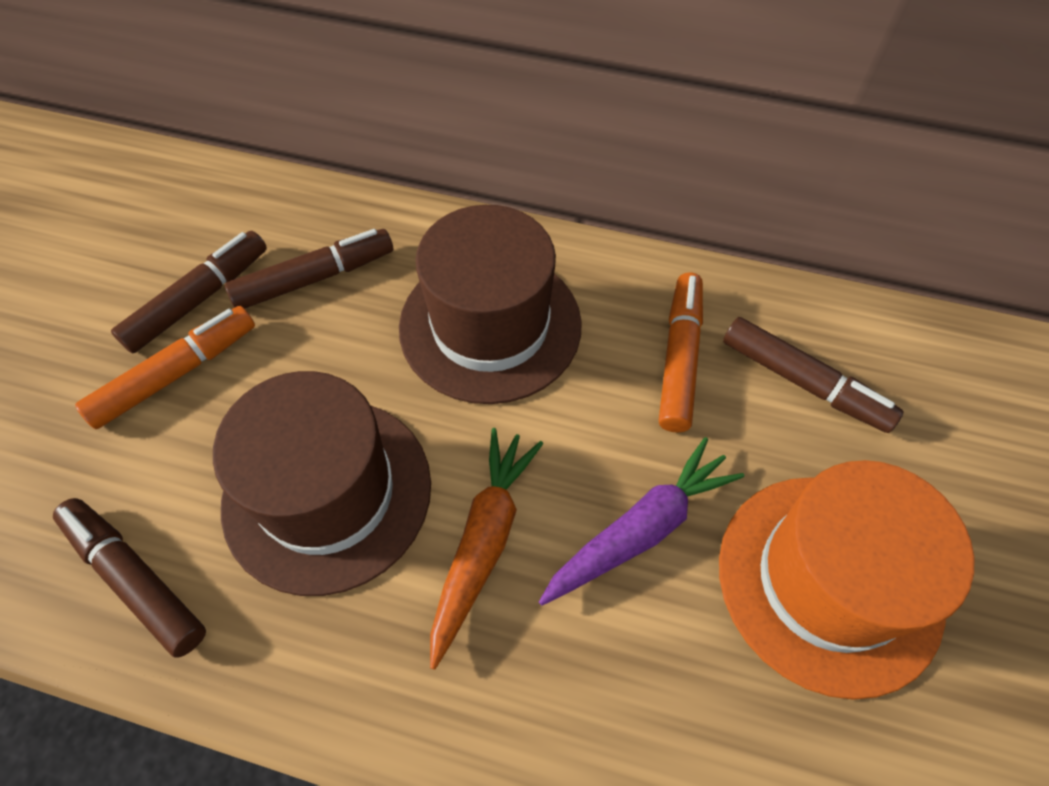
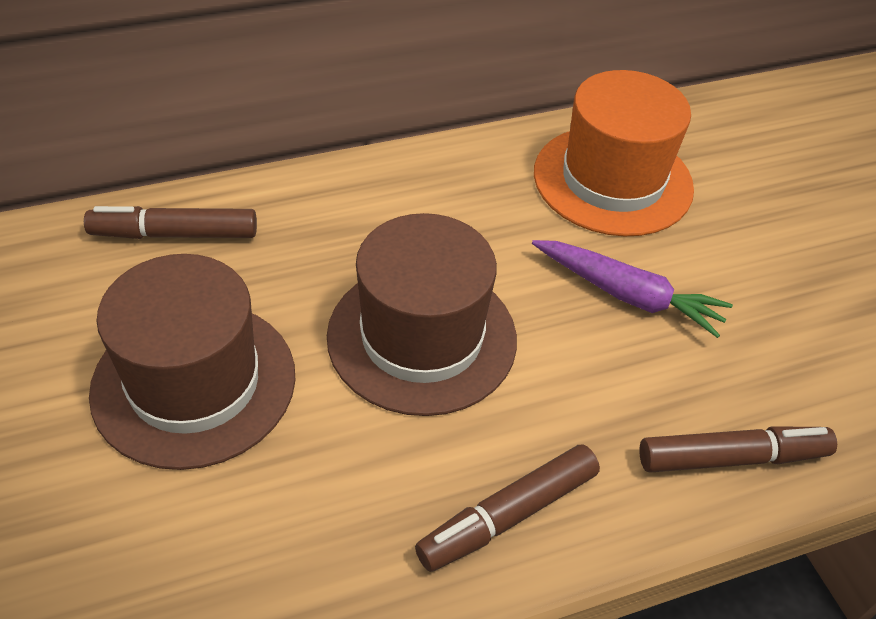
brown marker: 4 -> 3
orange carrot: 1 -> 0
orange marker: 2 -> 0

